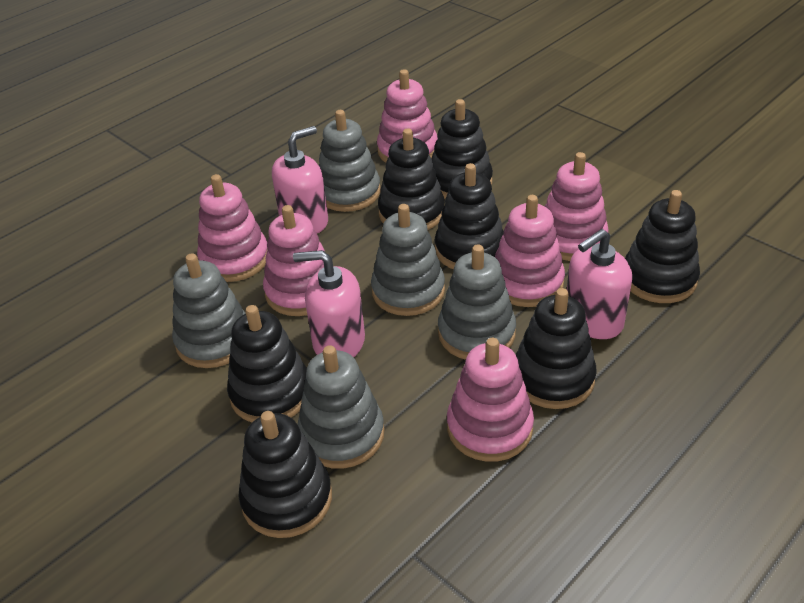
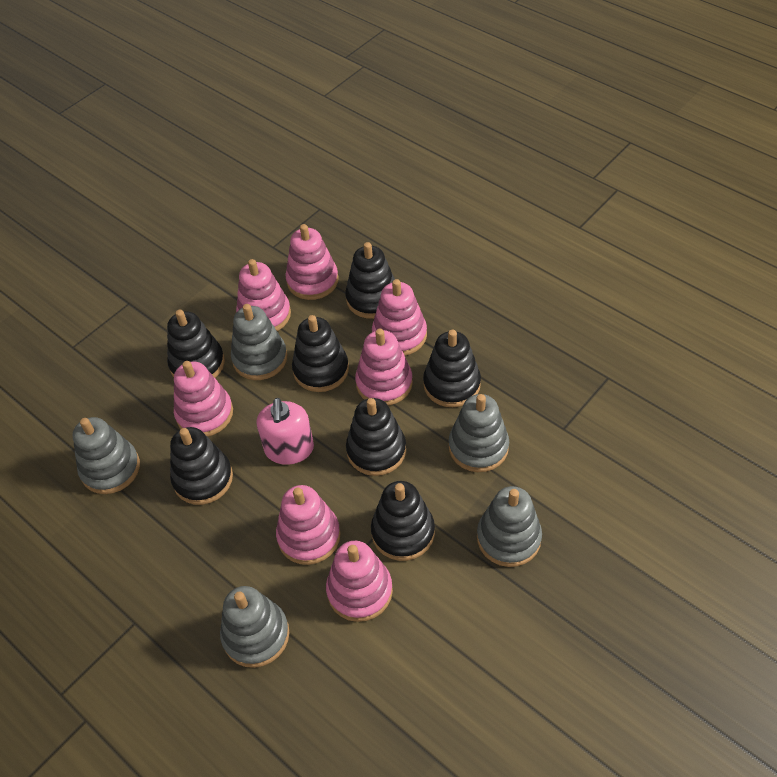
pink soap dispenser: 3 -> 1
pink stacking toy: 6 -> 7

